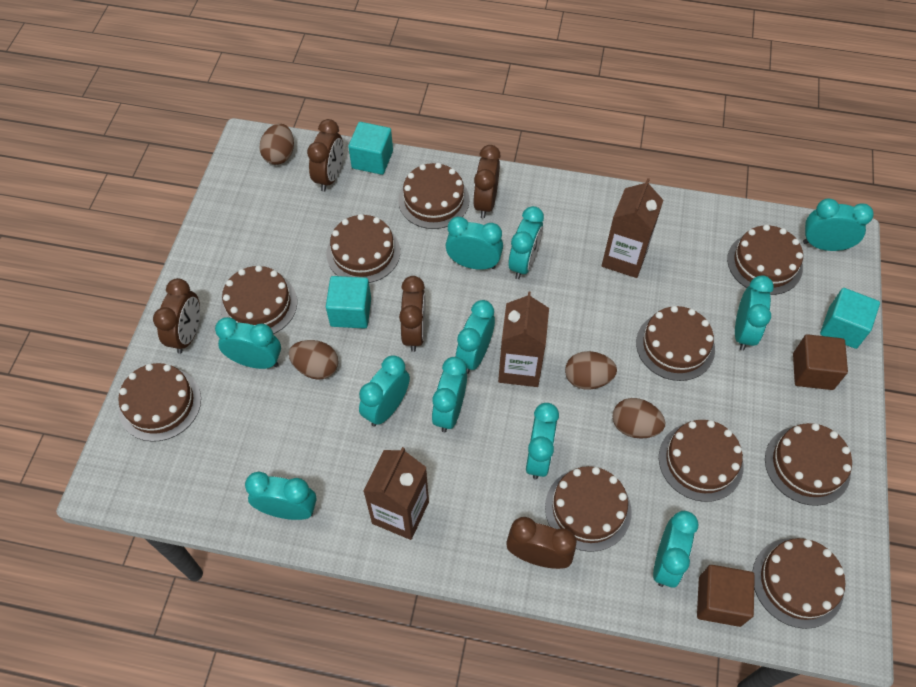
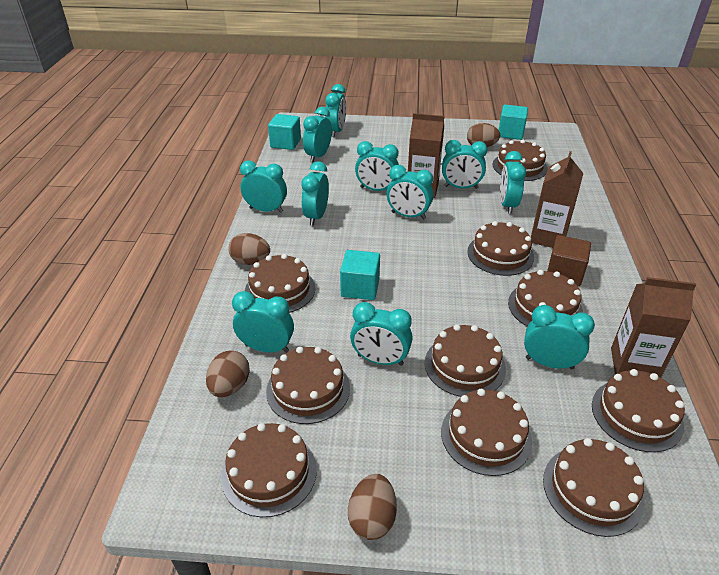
brown clock: 5 -> 0
brown cube: 2 -> 1

